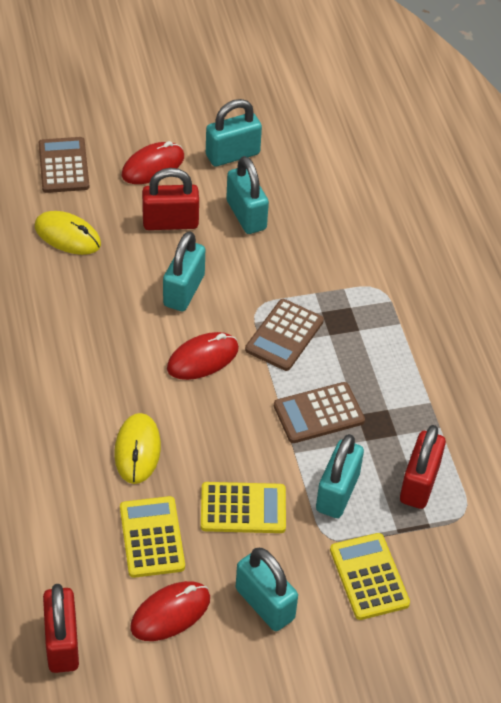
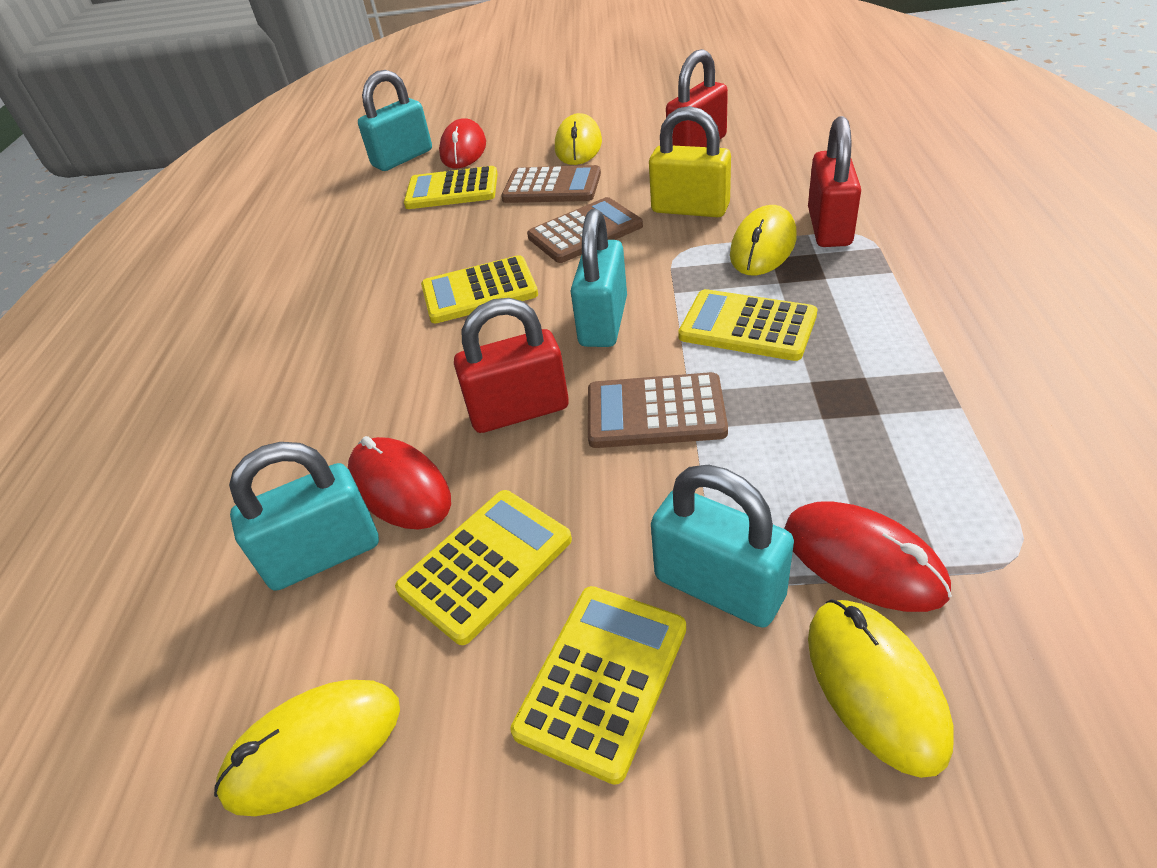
turquoise padlock: 5 -> 4
yellow calculator: 3 -> 5
yellow mouse: 2 -> 4
yellow padlock: 0 -> 1

